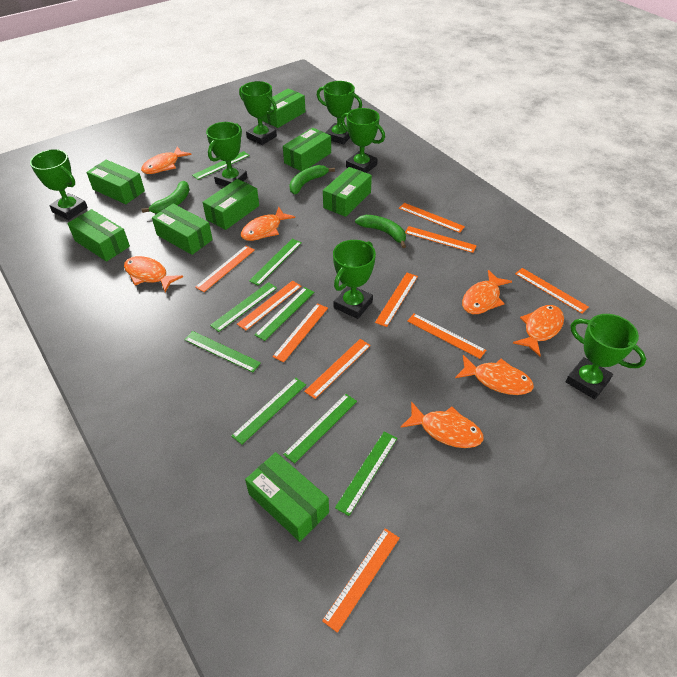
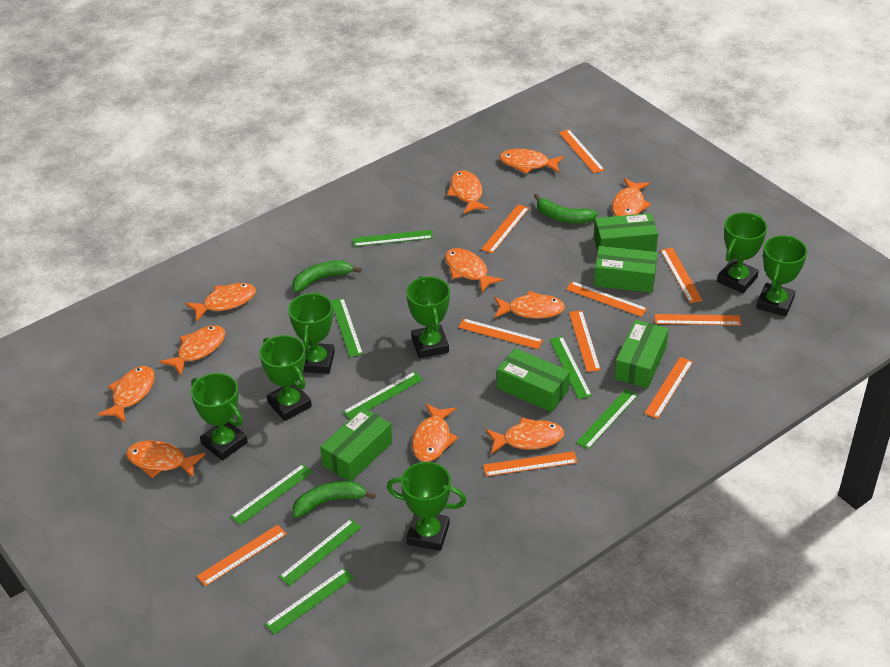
green box: 8 -> 5
orange fish: 7 -> 11

